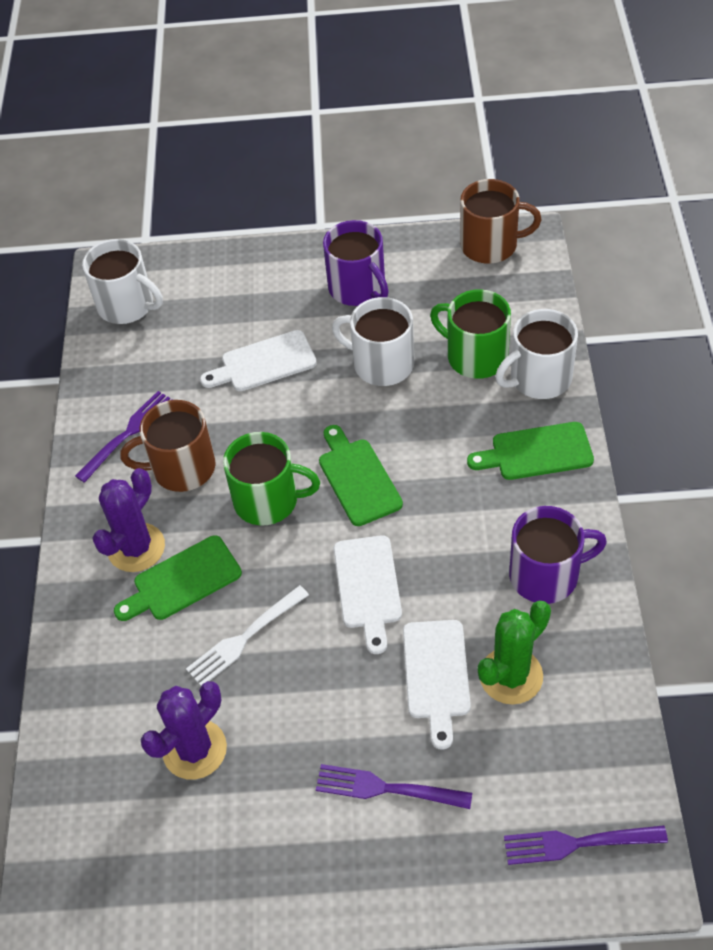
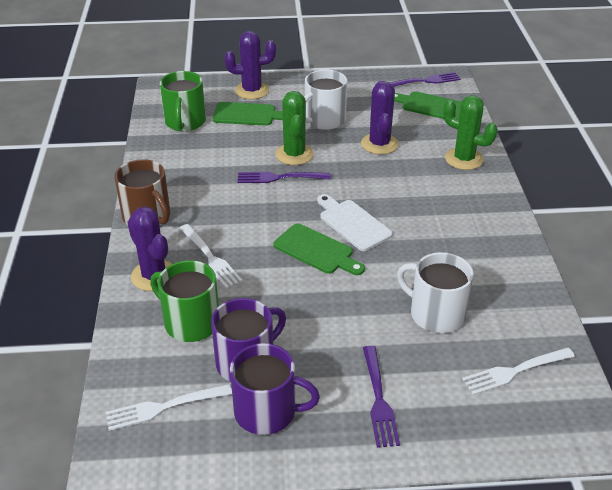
brown mug: 2 -> 1
green cactus: 1 -> 2
purple cactus: 2 -> 3
white cutting board: 3 -> 1
white fork: 1 -> 3
white mug: 3 -> 2

